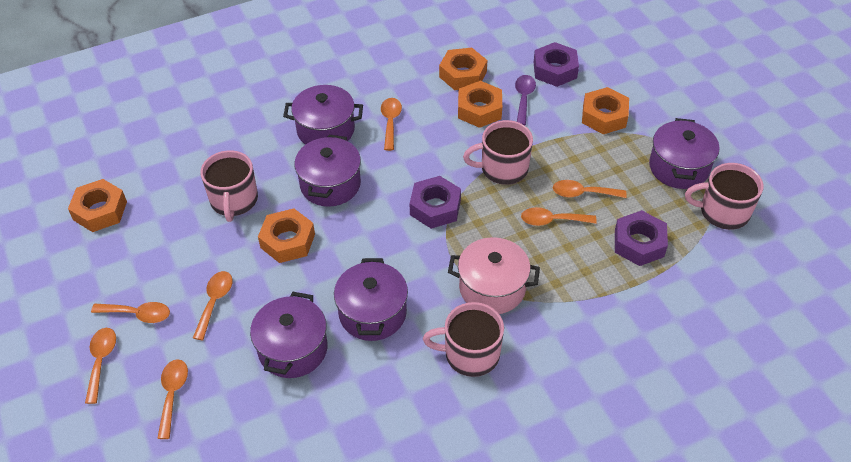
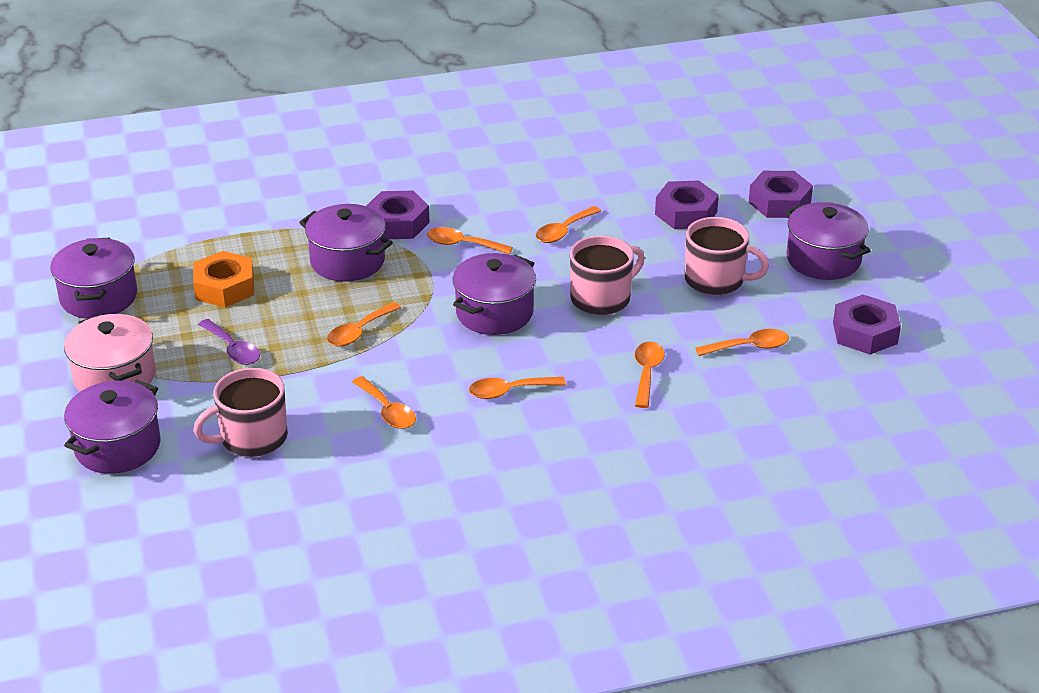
orange nut: 5 -> 1
pink mug: 4 -> 3
purple nut: 3 -> 4

